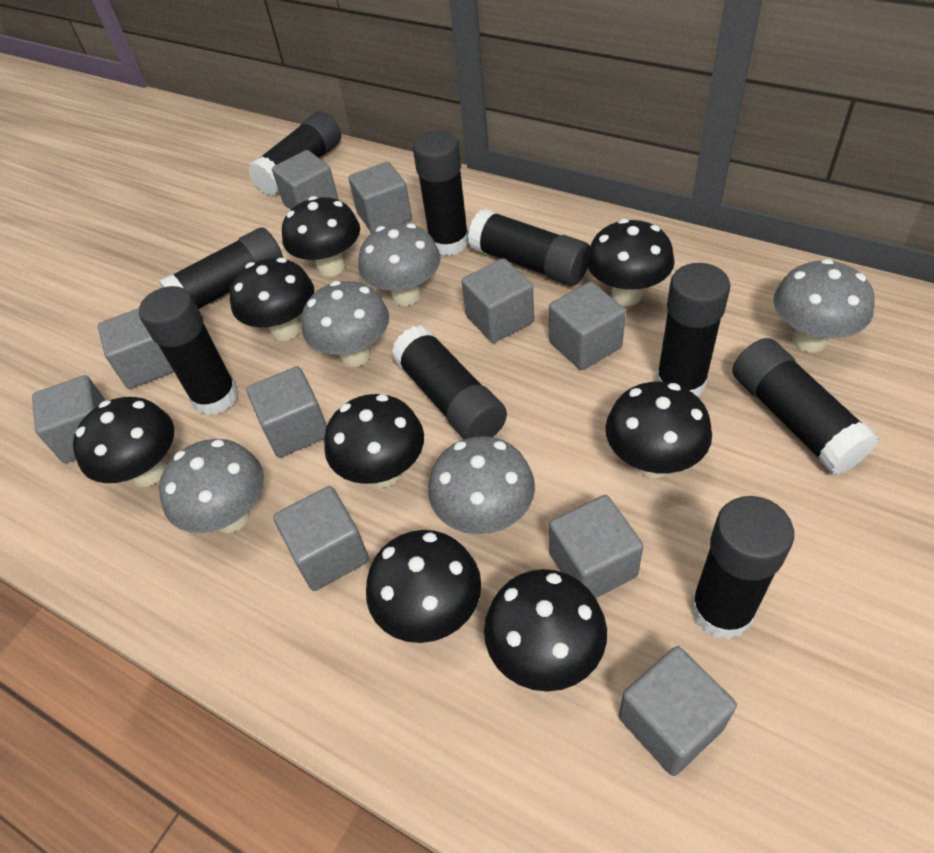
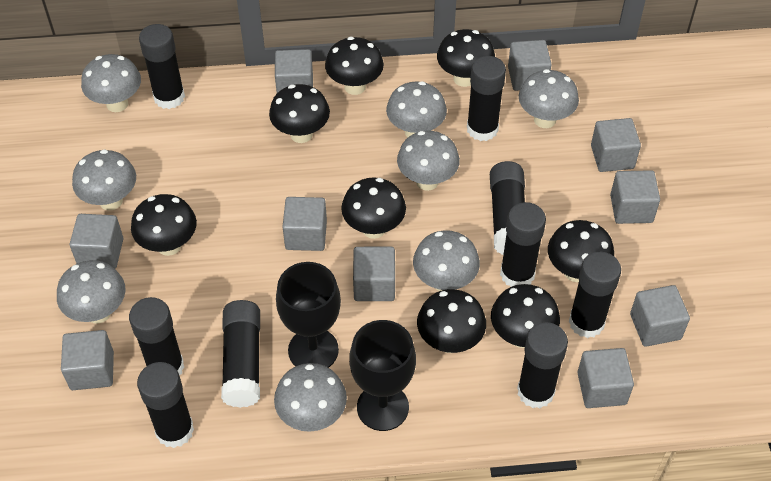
black goblet: 0 -> 2
grey mushroom: 5 -> 8

